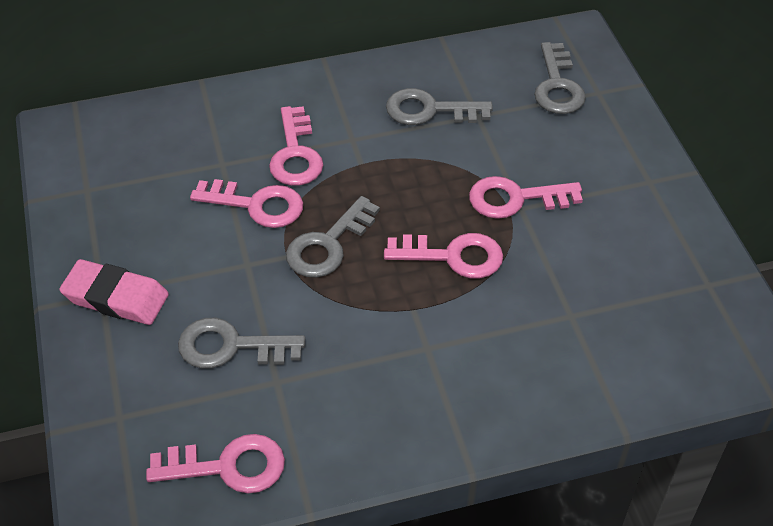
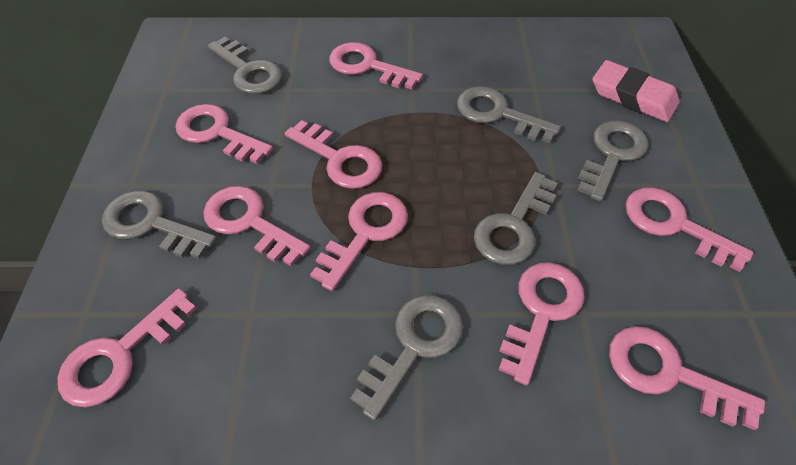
grey key: 4 -> 6
pink key: 5 -> 9

